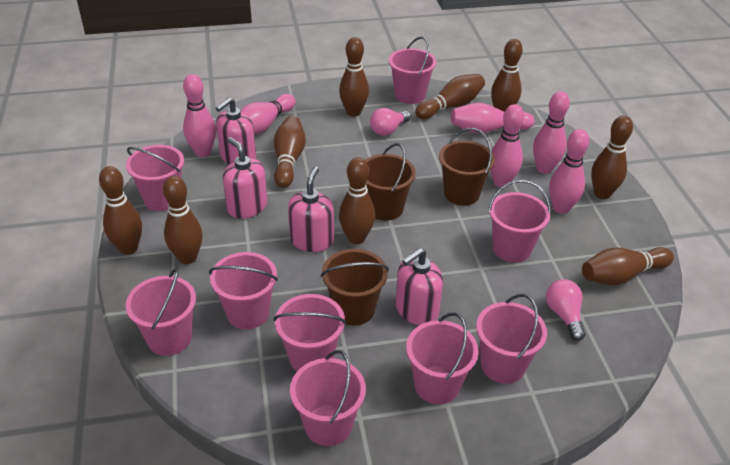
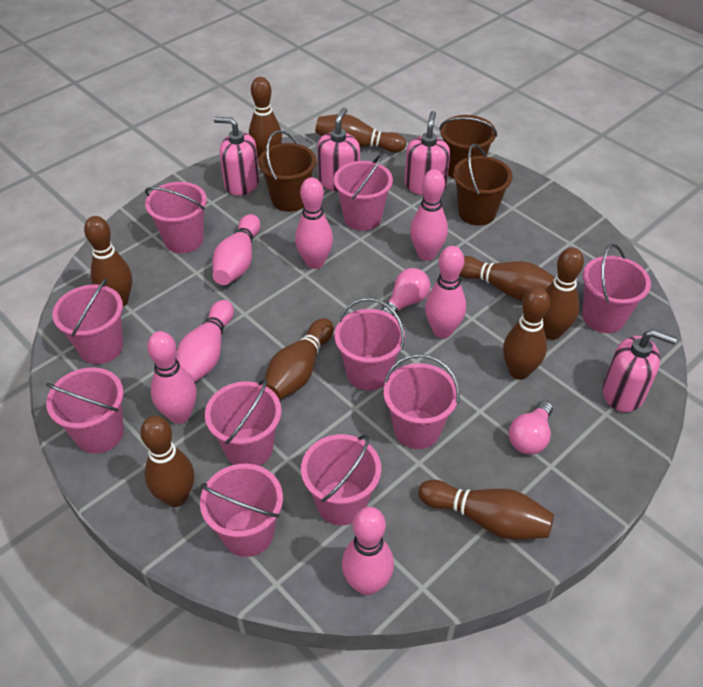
pink bowling pin: 6 -> 7
pink bucket: 9 -> 10

